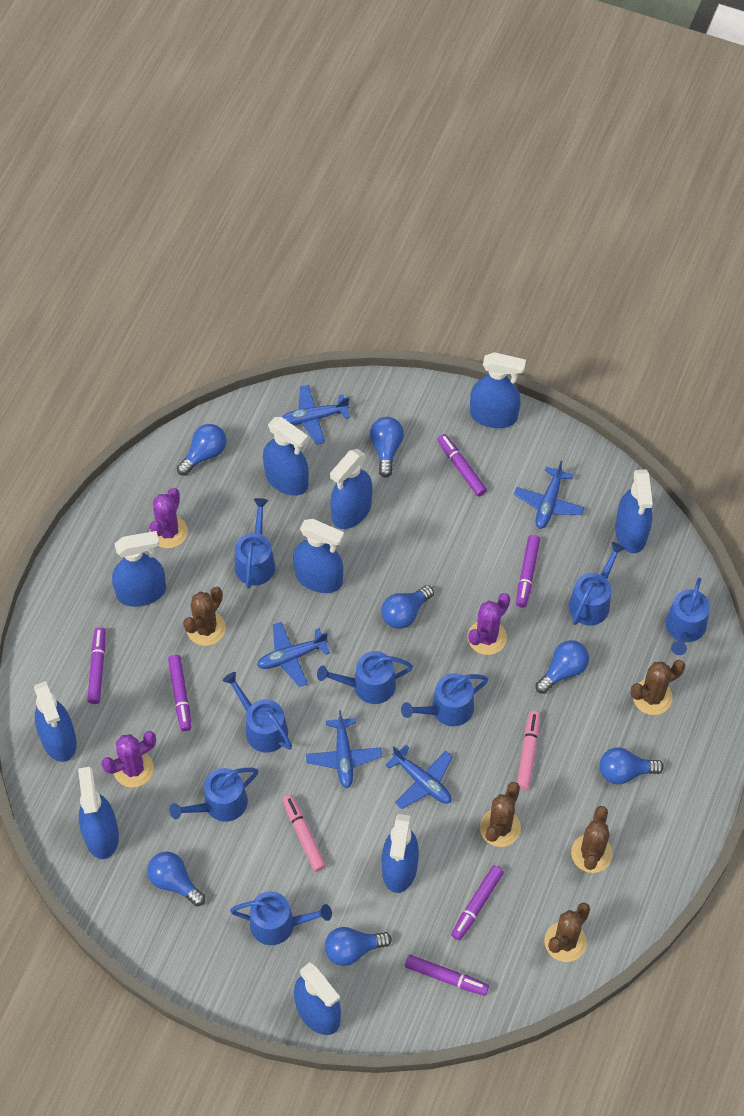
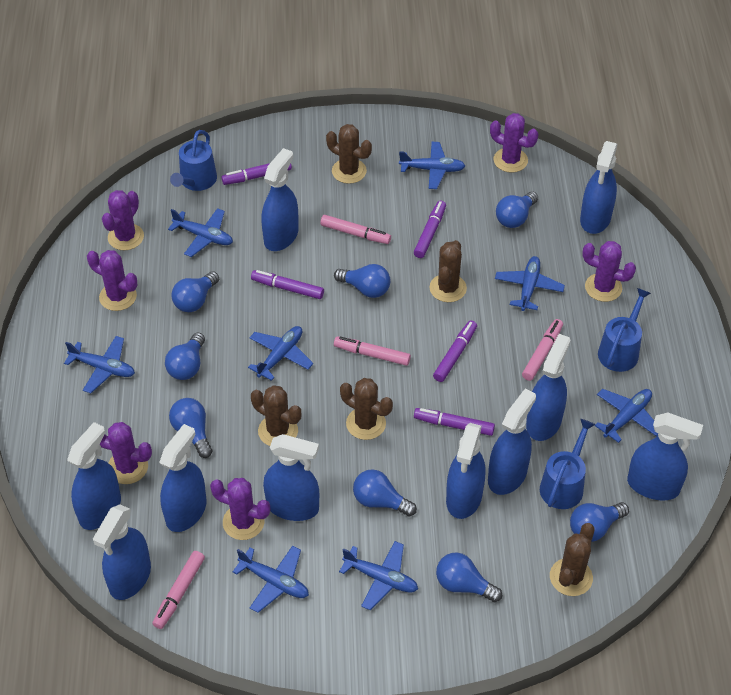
blue light bulb: 7 -> 8
blue plane: 5 -> 8
blue watering can: 8 -> 3
pink marker: 2 -> 4
purple cactus: 3 -> 6
purple marker: 6 -> 5

